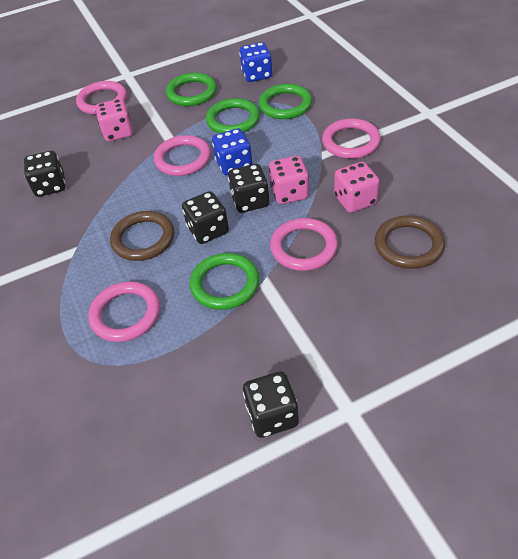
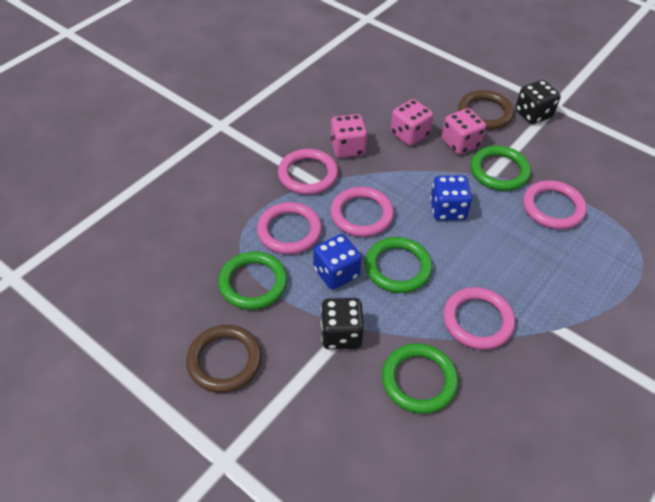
black dice: 4 -> 2

